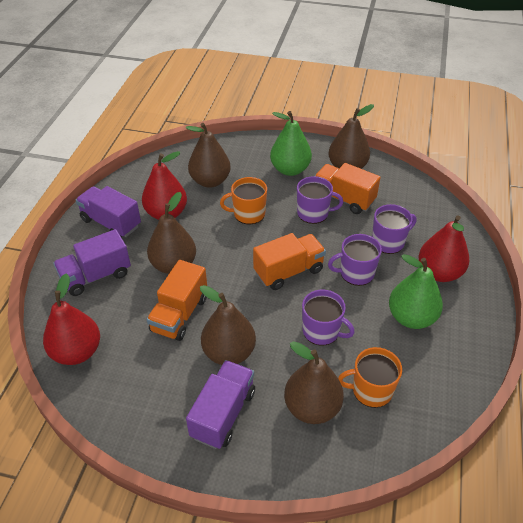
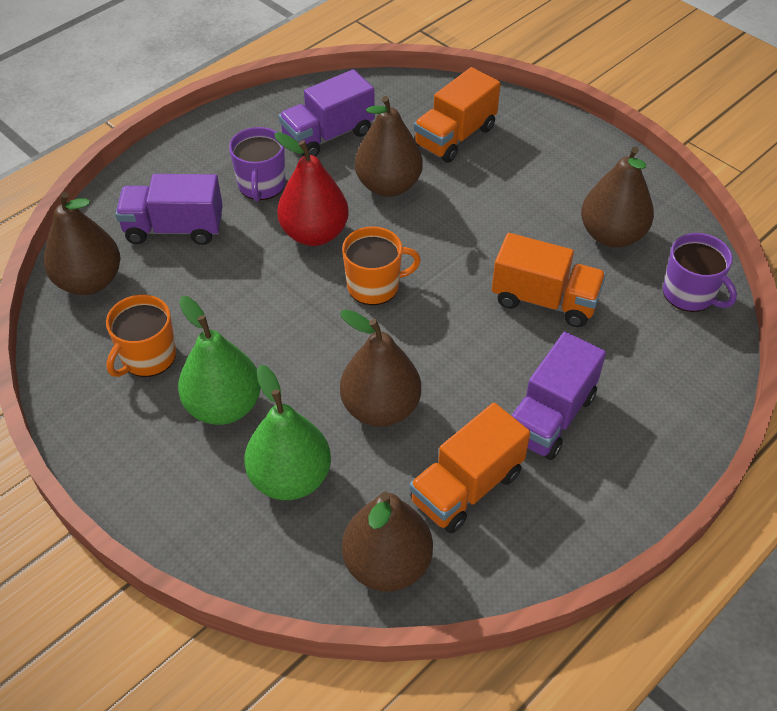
purple mug: 4 -> 2
red pear: 3 -> 1

